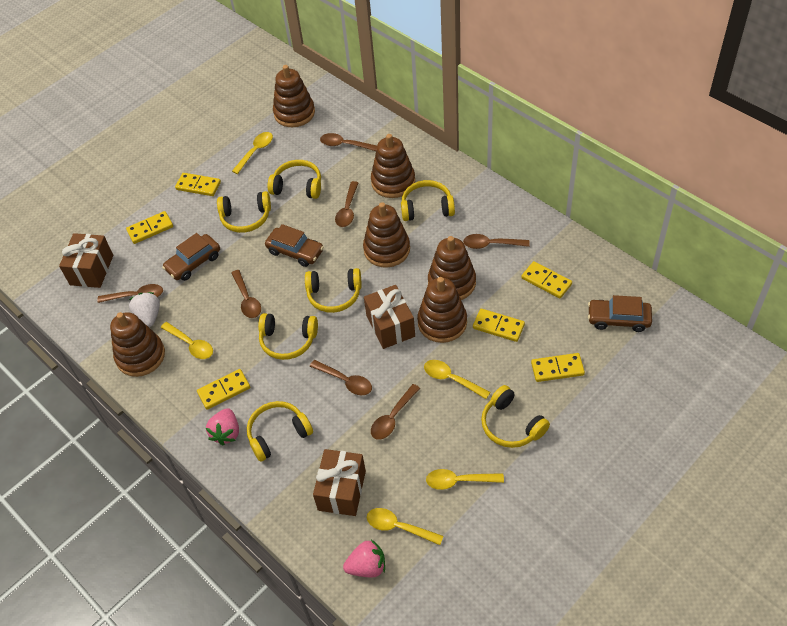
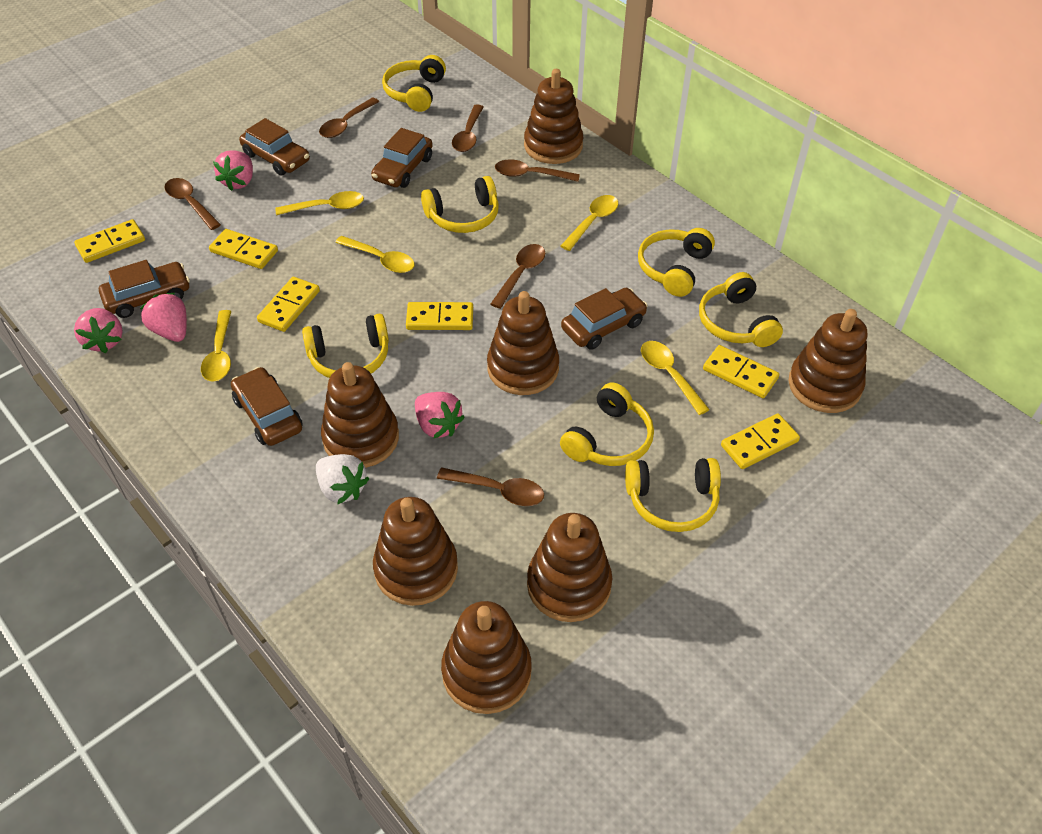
brown car: 3 -> 5
brown gift: 3 -> 0
brown spoon: 7 -> 6
brown stacking toy: 6 -> 7
pink strawberry: 2 -> 4

